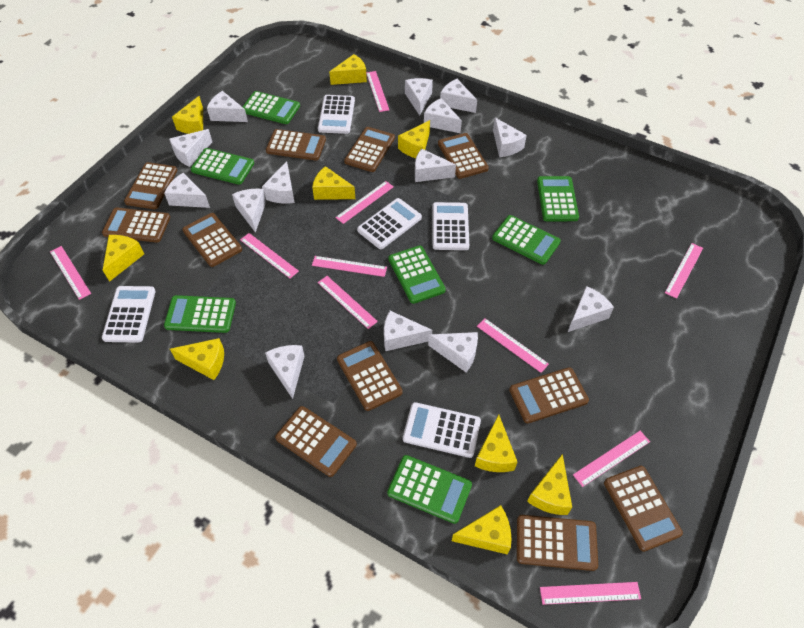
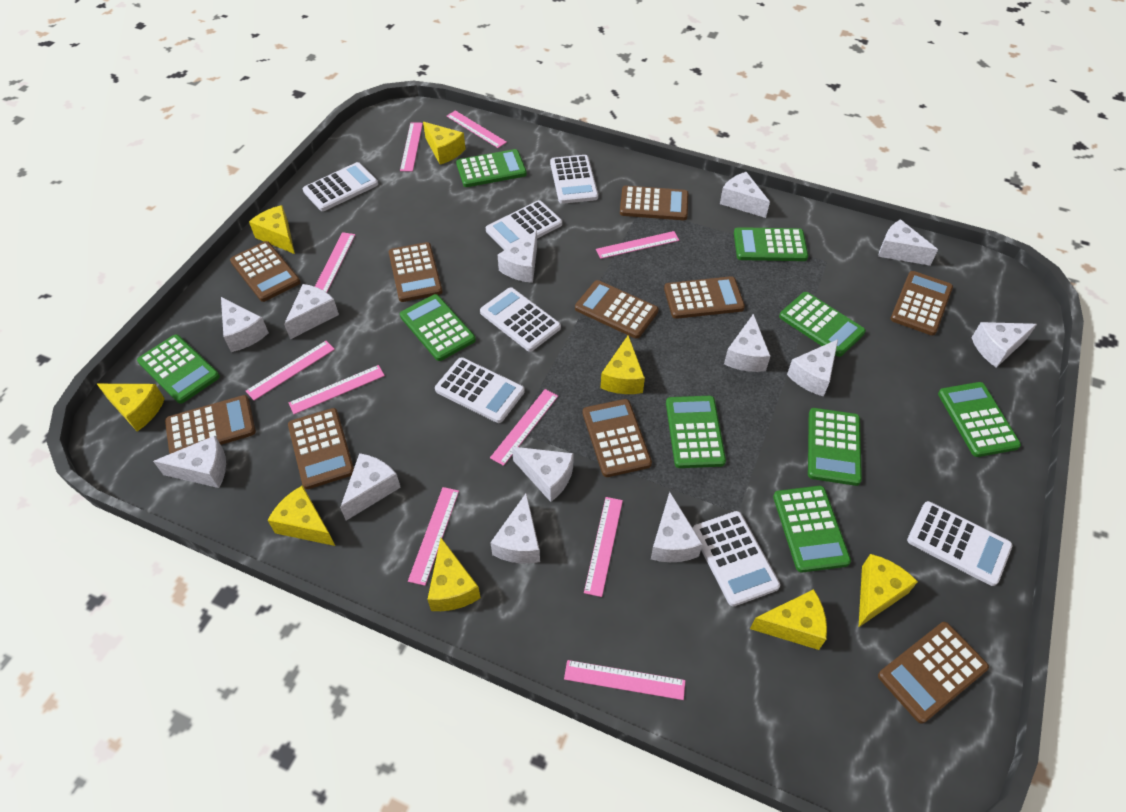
brown calculator: 11 -> 10
green calculator: 7 -> 9
white calculator: 5 -> 7
white cheese: 14 -> 13
yellow cheese: 9 -> 8

